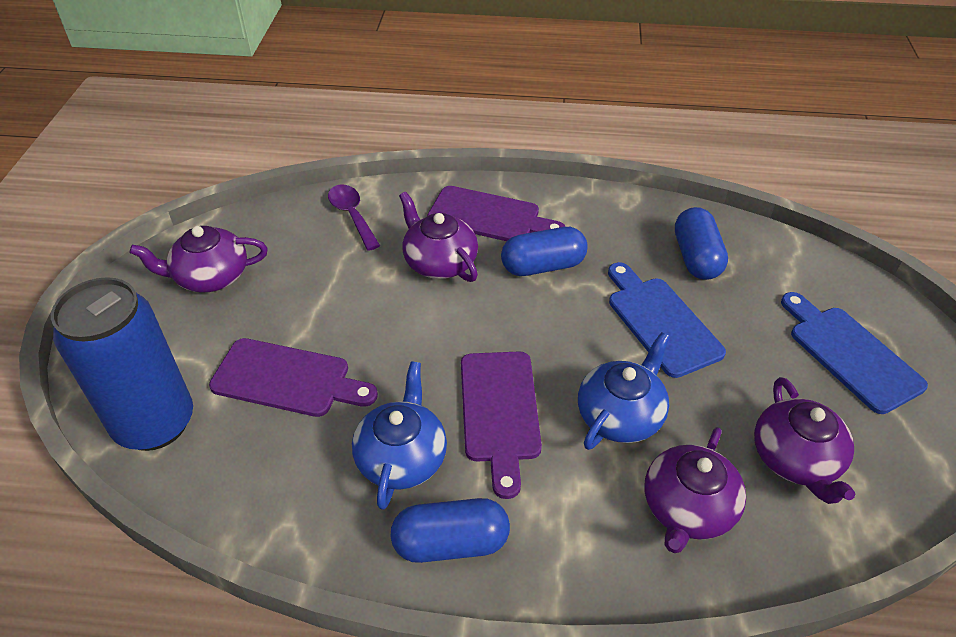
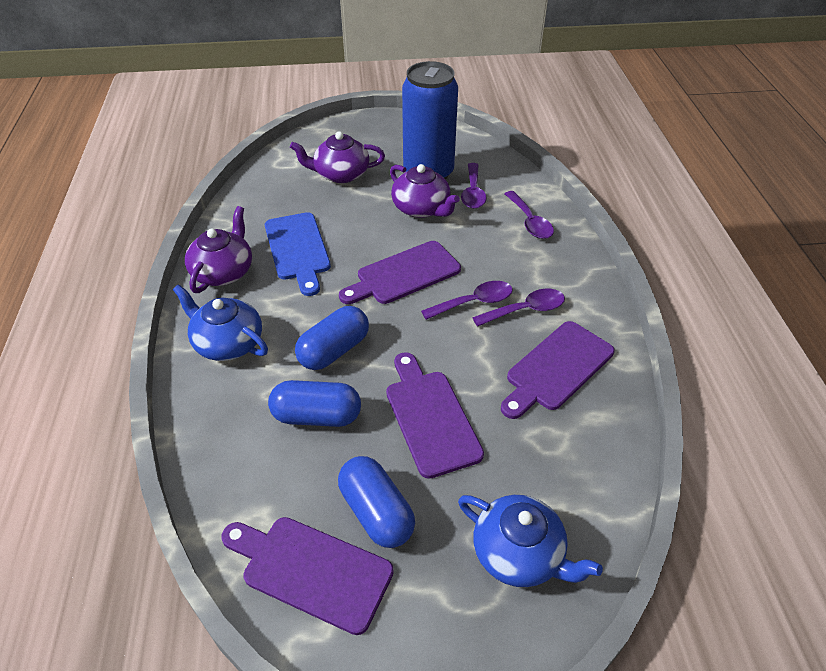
blue cutting board: 2 -> 1
purple cutting board: 3 -> 4
purple spoon: 1 -> 4
purple teapot: 4 -> 3

